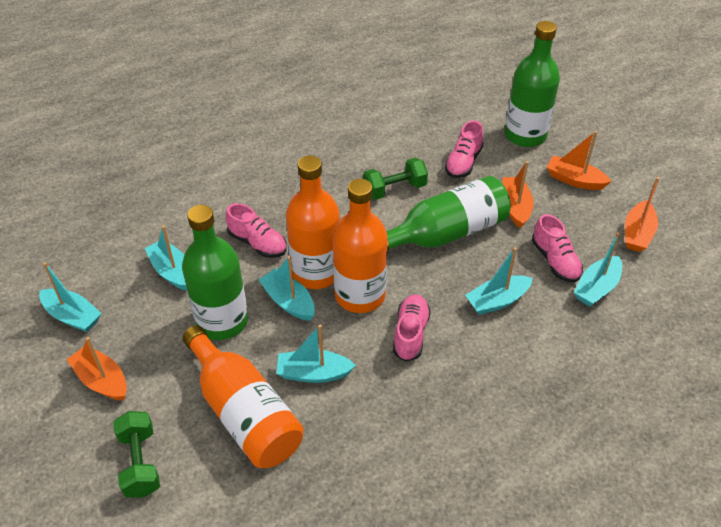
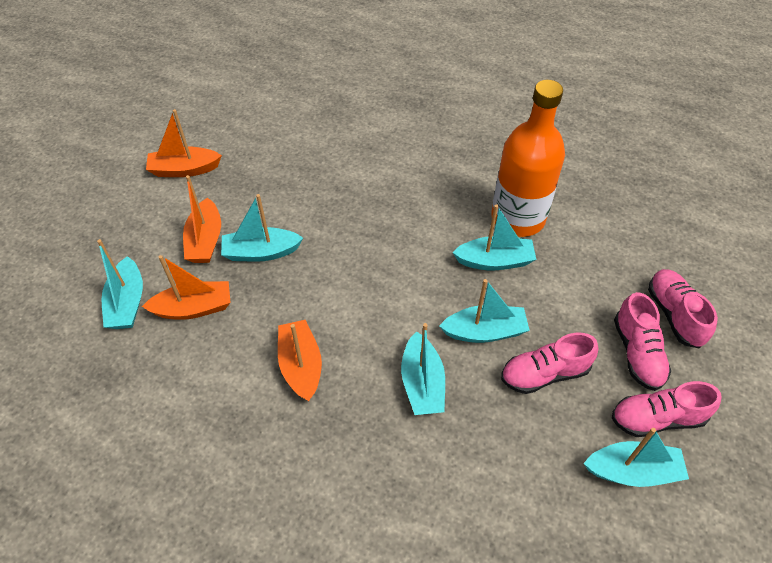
green bottle: 3 -> 0
green dumbbell: 2 -> 0
orange bottle: 3 -> 1

